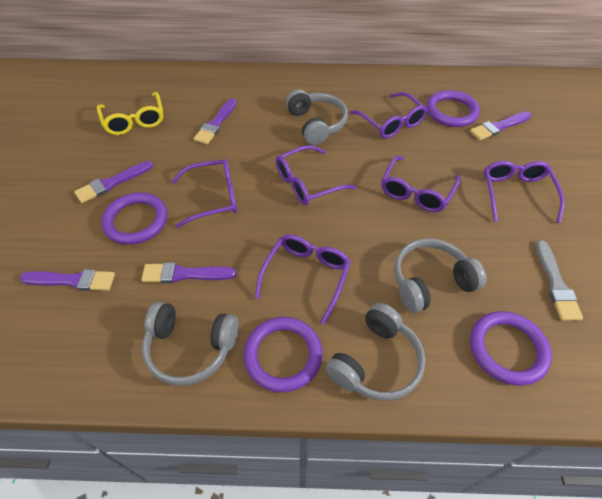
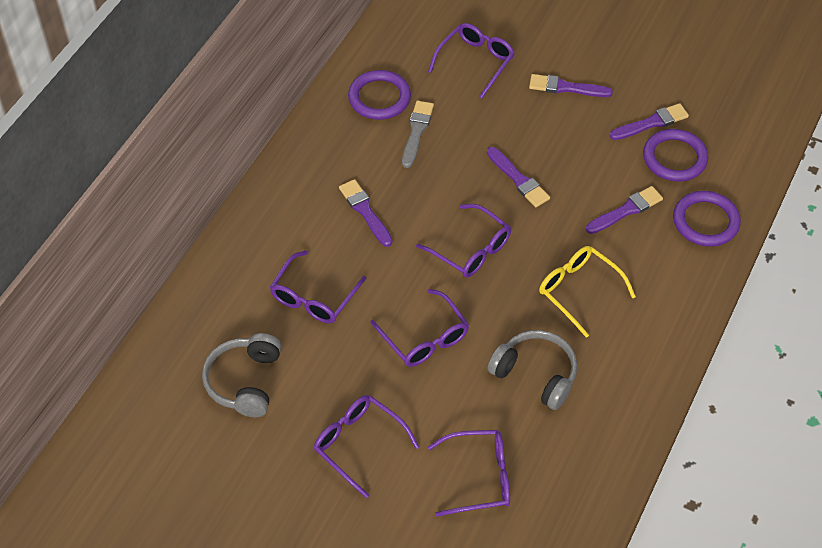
grey headphones: 4 -> 2
purple ring: 4 -> 3

